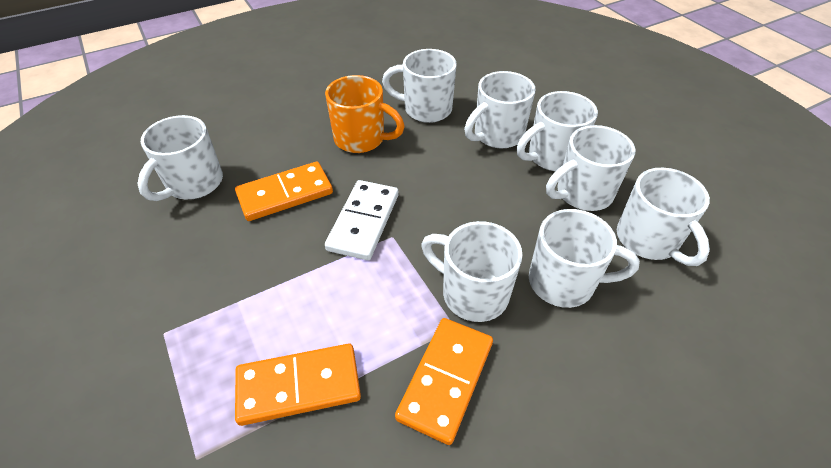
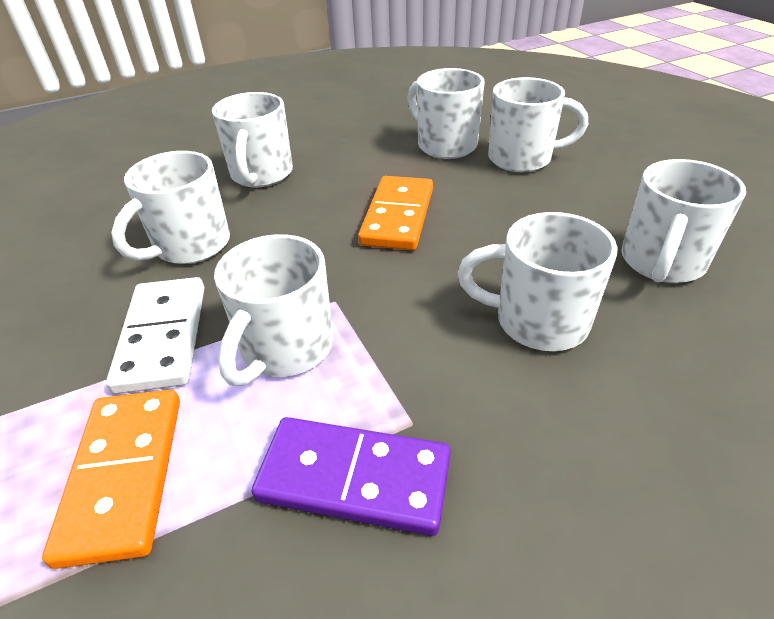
orange domino: 3 -> 2
orange mug: 1 -> 0
purple domino: 0 -> 1
white mug: 8 -> 7

